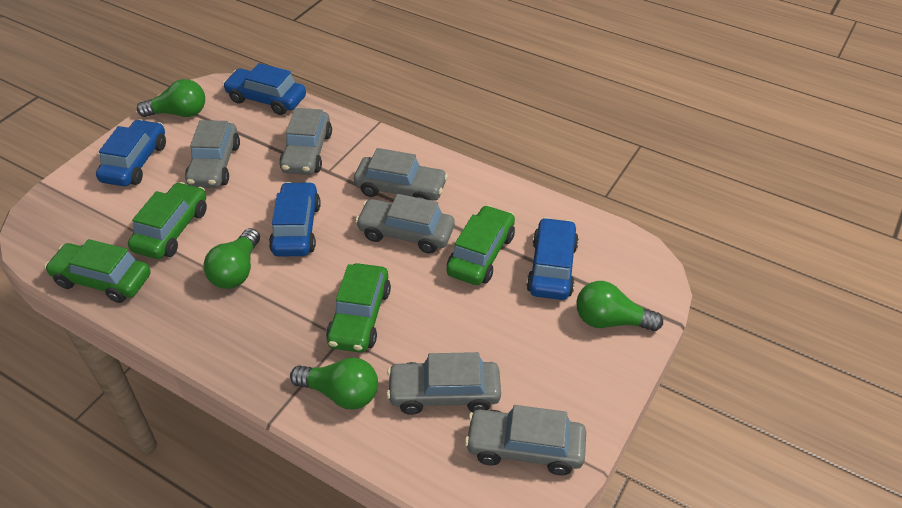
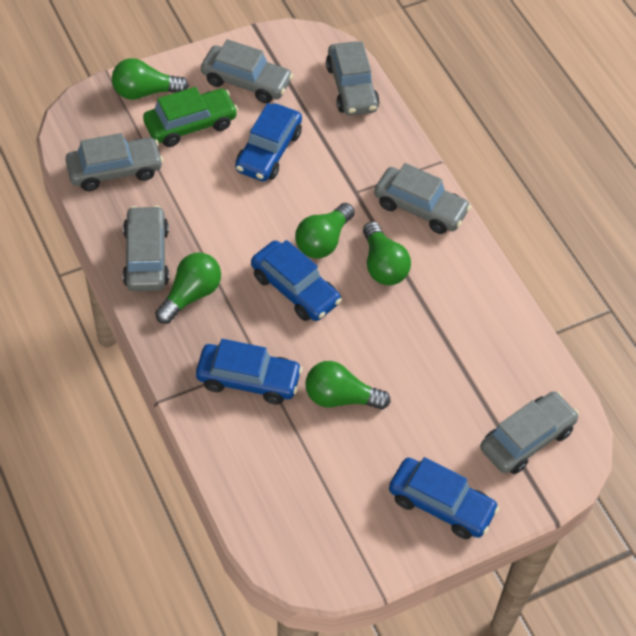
green car: 4 -> 1
green light bulb: 4 -> 5

